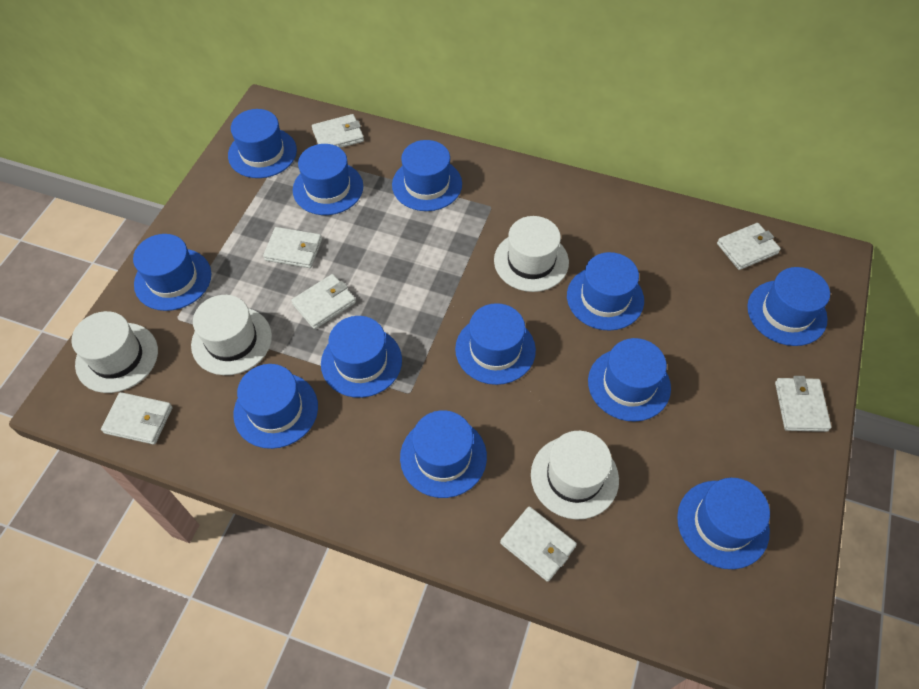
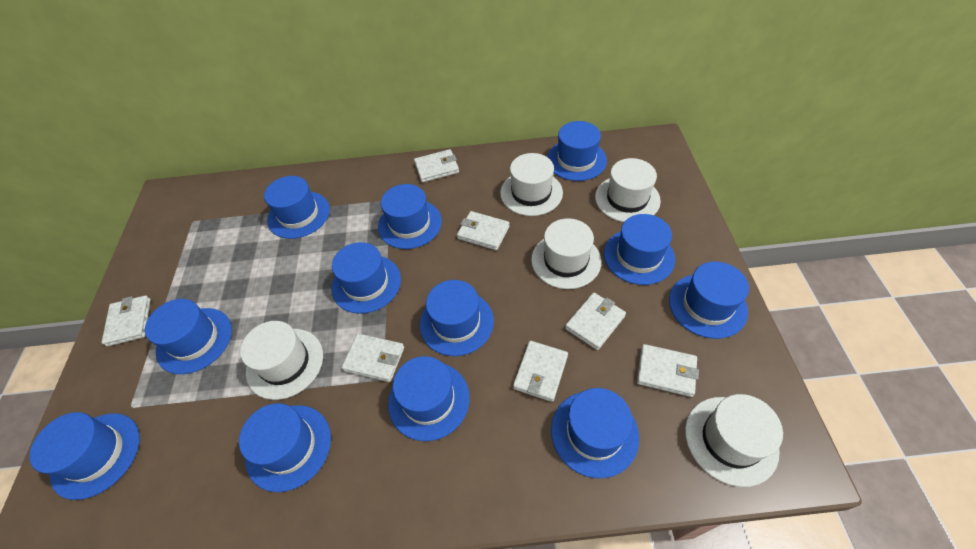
white hat: 4 -> 5

